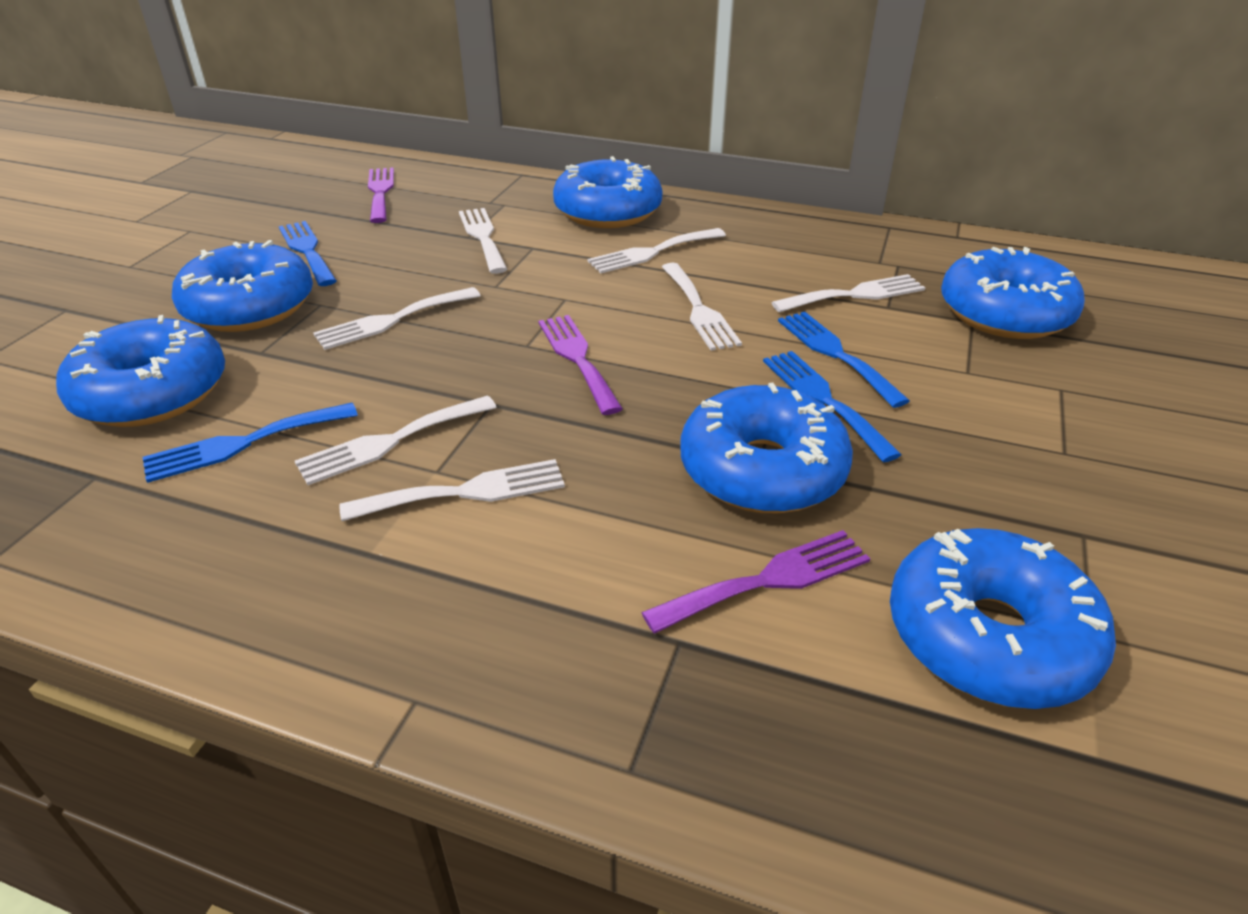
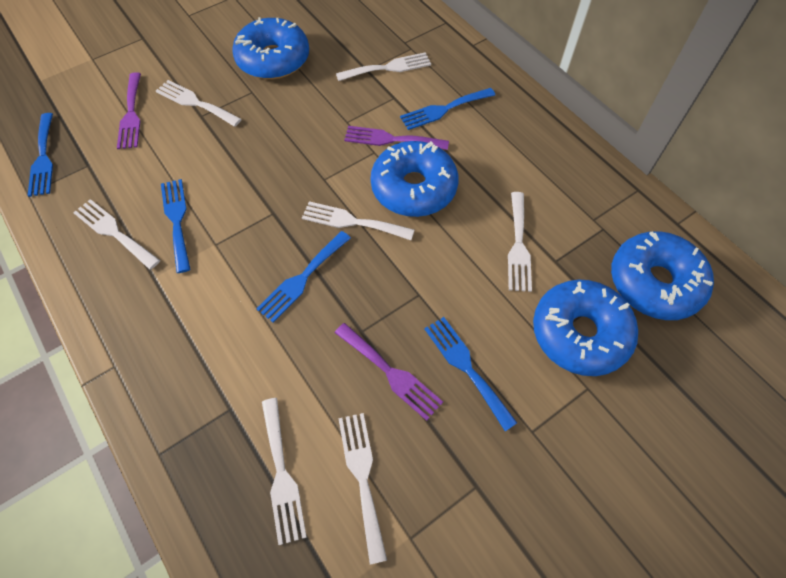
blue donut: 6 -> 4
blue fork: 4 -> 5

